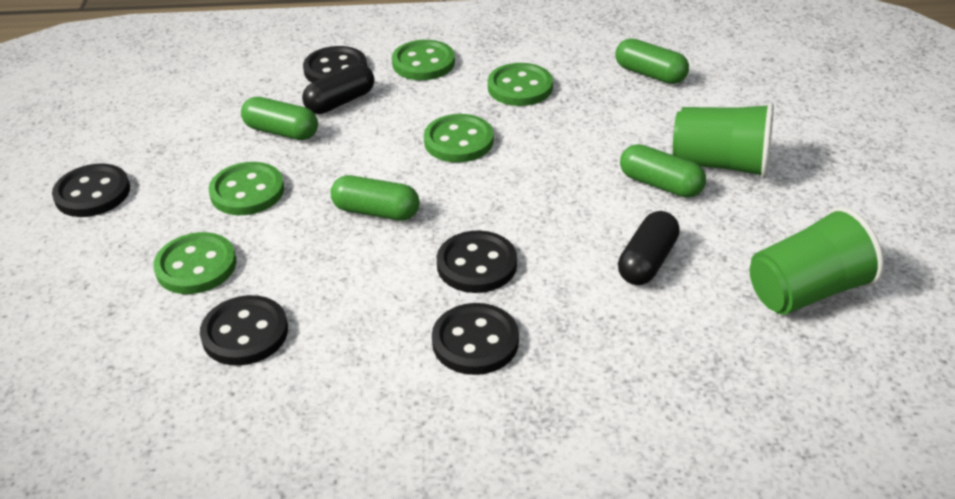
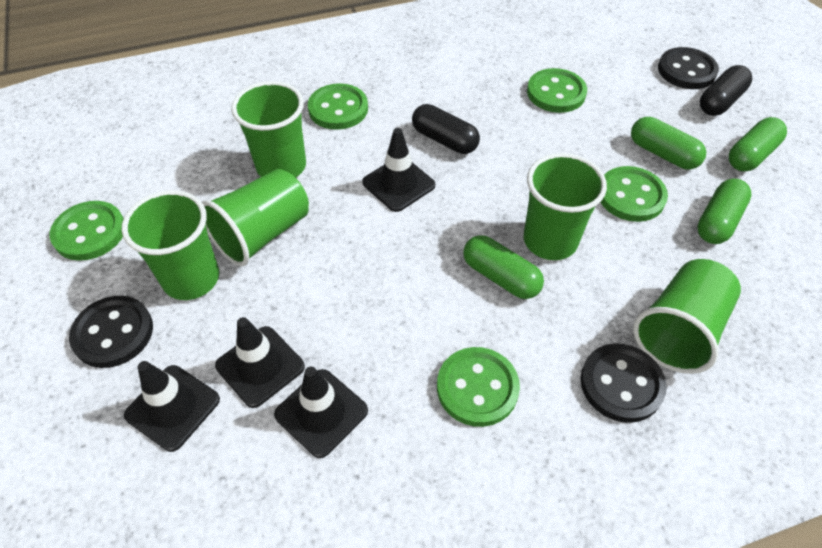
black button: 5 -> 3
black traffic cone: 0 -> 4
green cup: 2 -> 5

